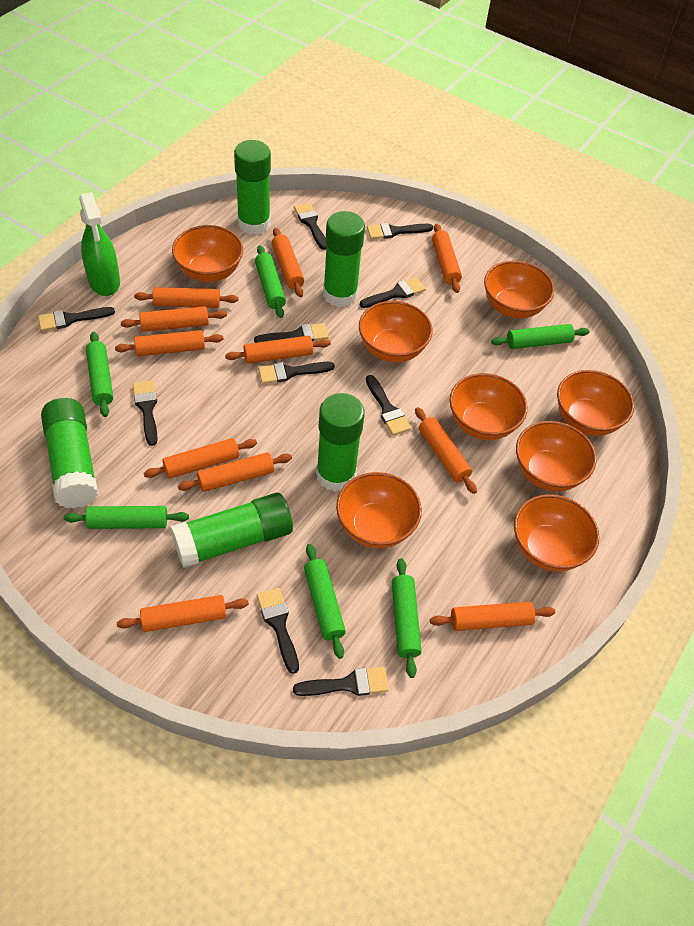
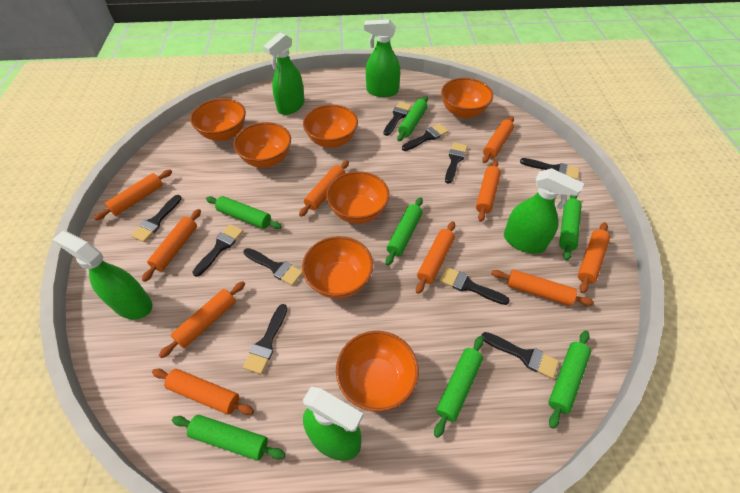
green glue stick: 5 -> 0
green rolling pin: 6 -> 7
green spray bottle: 1 -> 5
orange bowl: 8 -> 7
orange rolling pin: 11 -> 10

